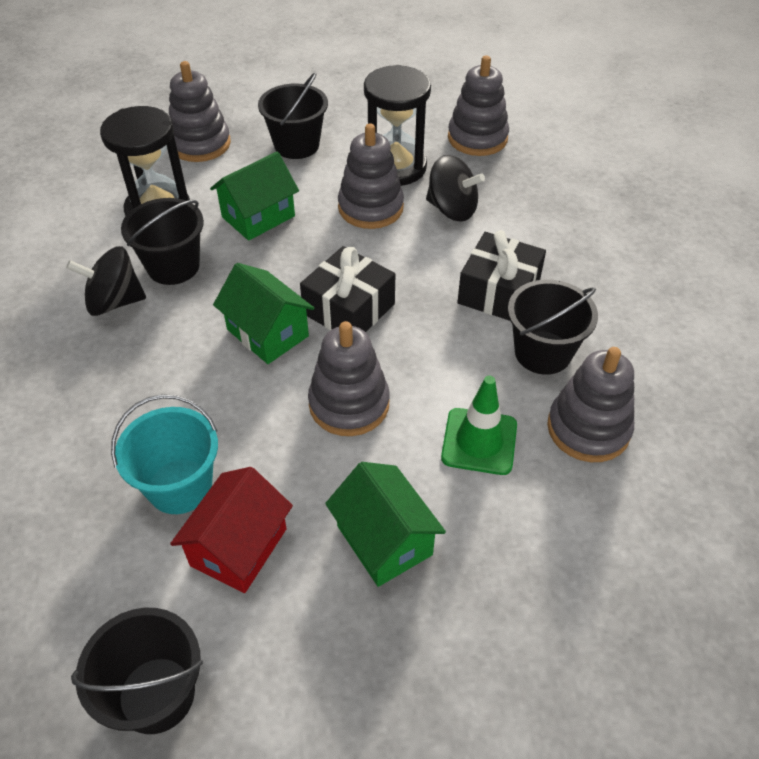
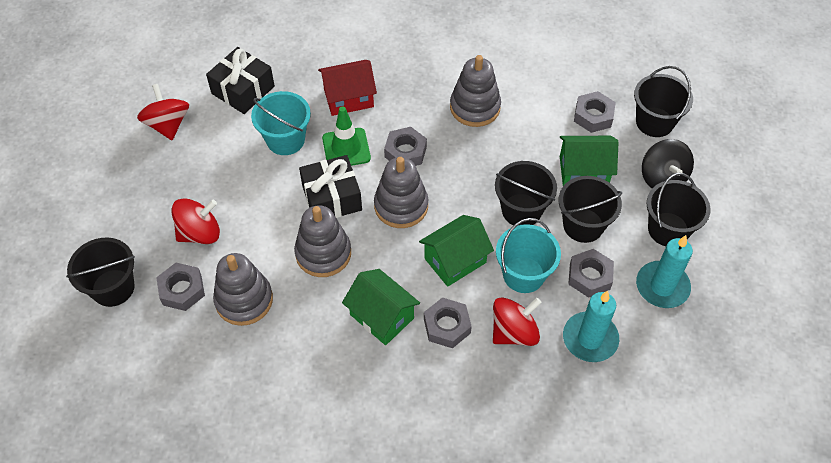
black bucket: 4 -> 5
black hourglass: 2 -> 0
black spinning top: 2 -> 1
grey nut: 0 -> 5
grey stacking toy: 5 -> 4
red spinning top: 0 -> 3
turquoise bucket: 1 -> 2
turquoise candle: 0 -> 2

